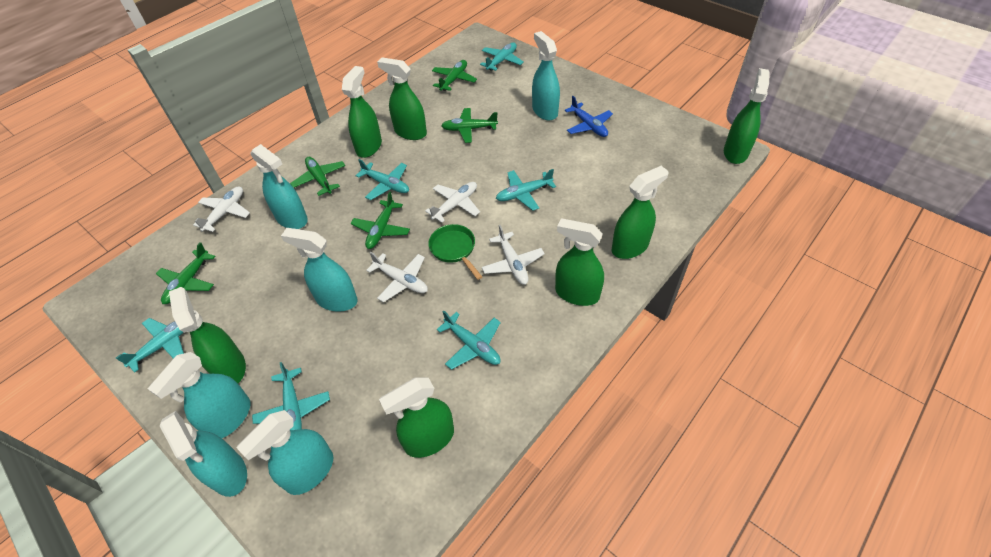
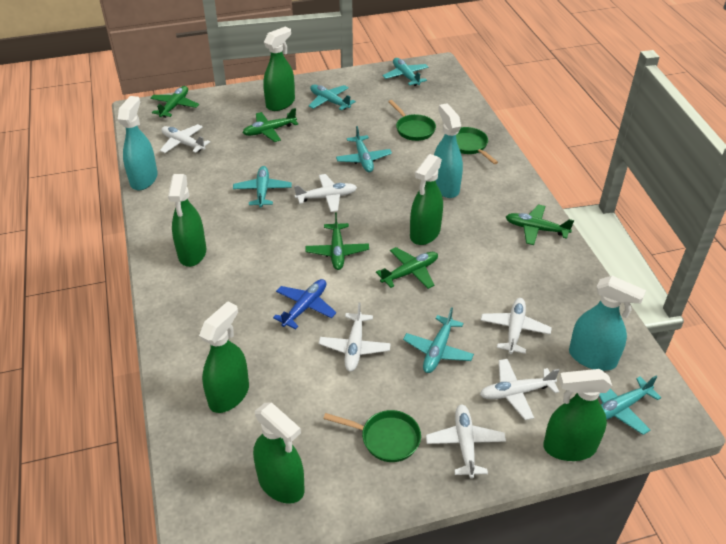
green pan: 1 -> 3
green spray bottle: 7 -> 6
turquoise spray bottle: 6 -> 3
white plane: 4 -> 6

